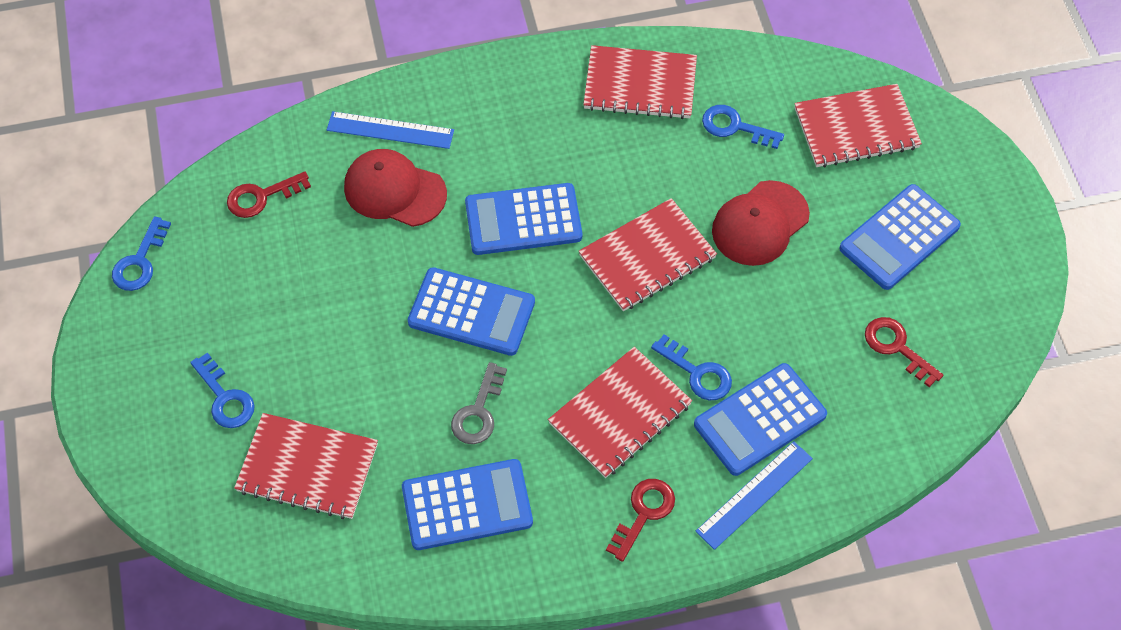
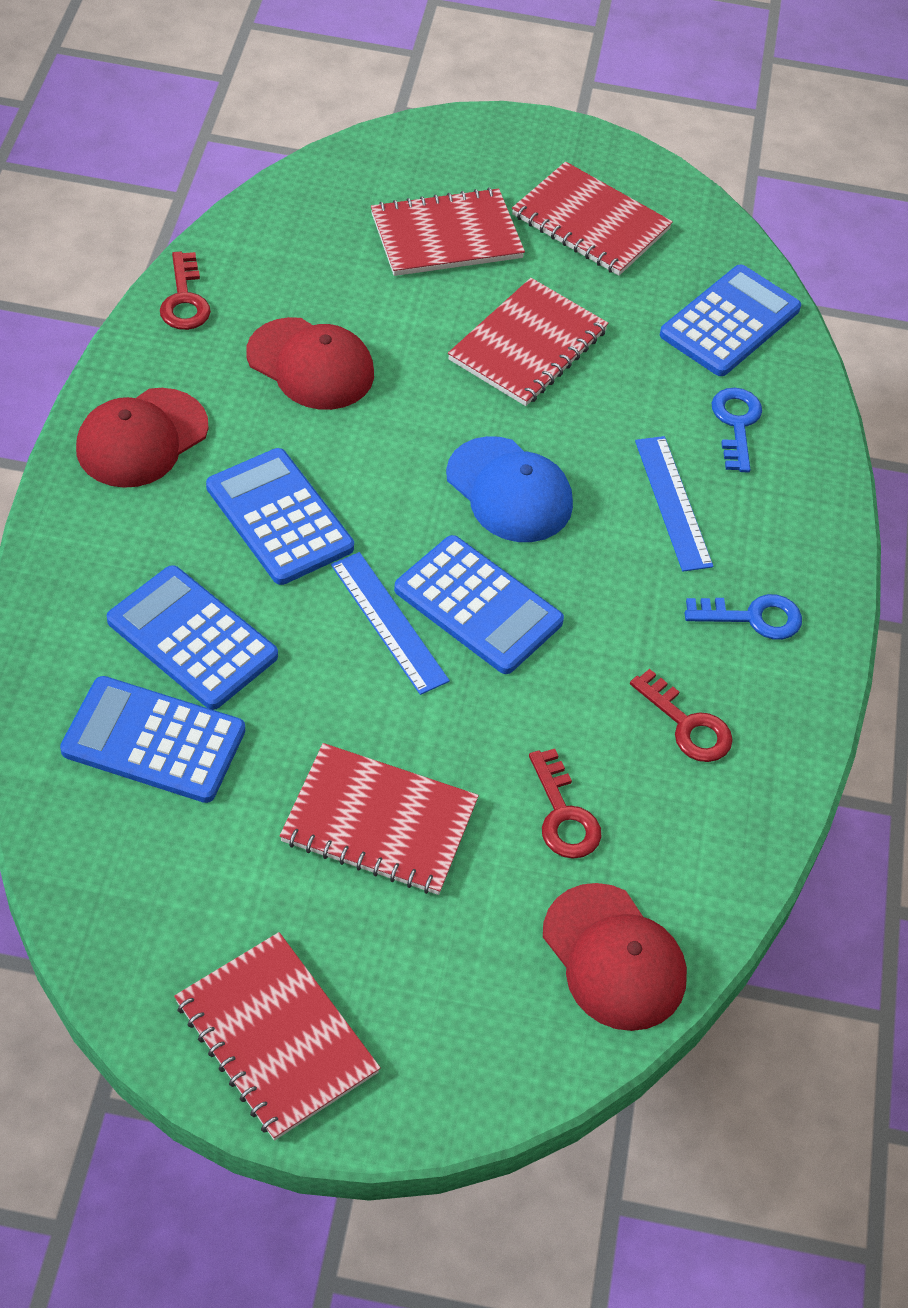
blue cap: 0 -> 1
blue key: 4 -> 2
grey key: 1 -> 0
red cap: 2 -> 3

